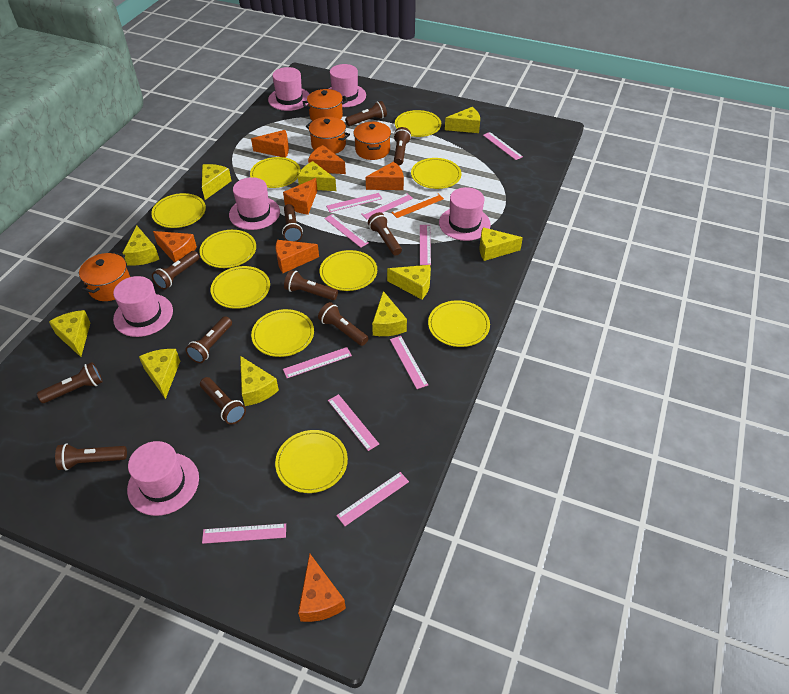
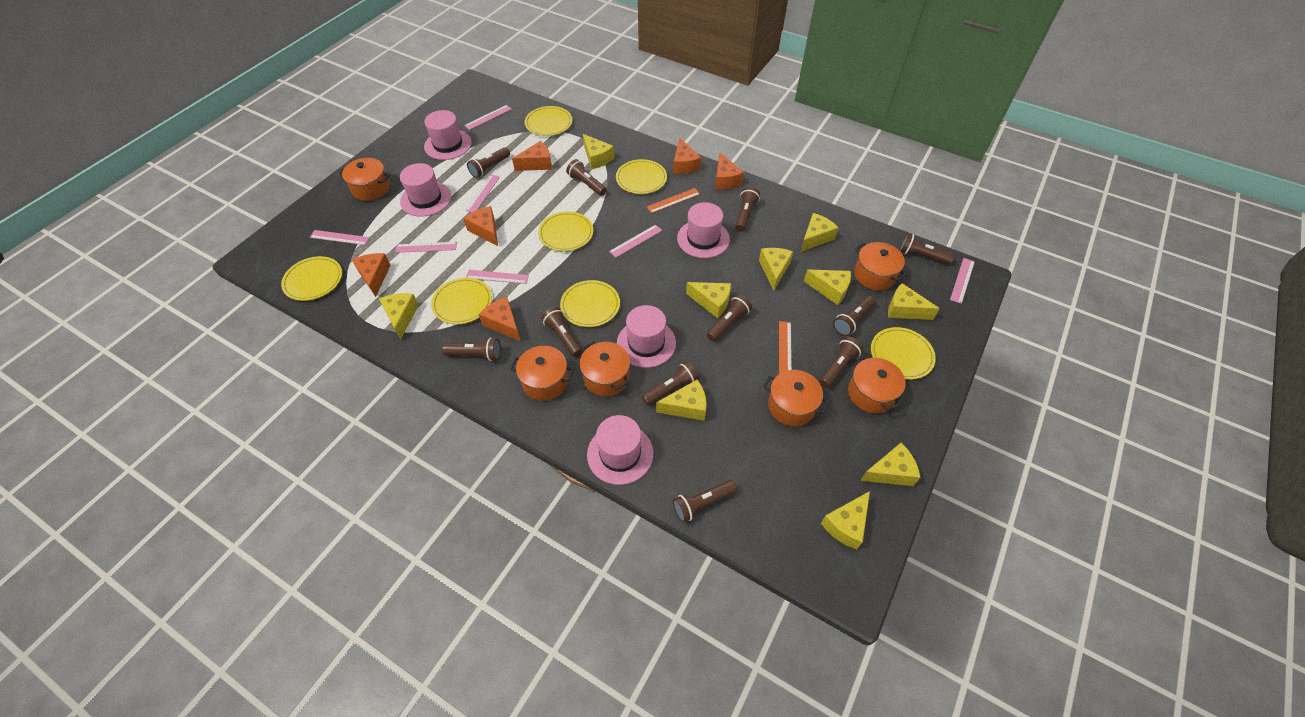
orange cheese: 7 -> 6
orange pot: 4 -> 6
orange ruler: 1 -> 2
pink hat: 6 -> 5
pink ruler: 10 -> 7
yellow plate: 10 -> 7

